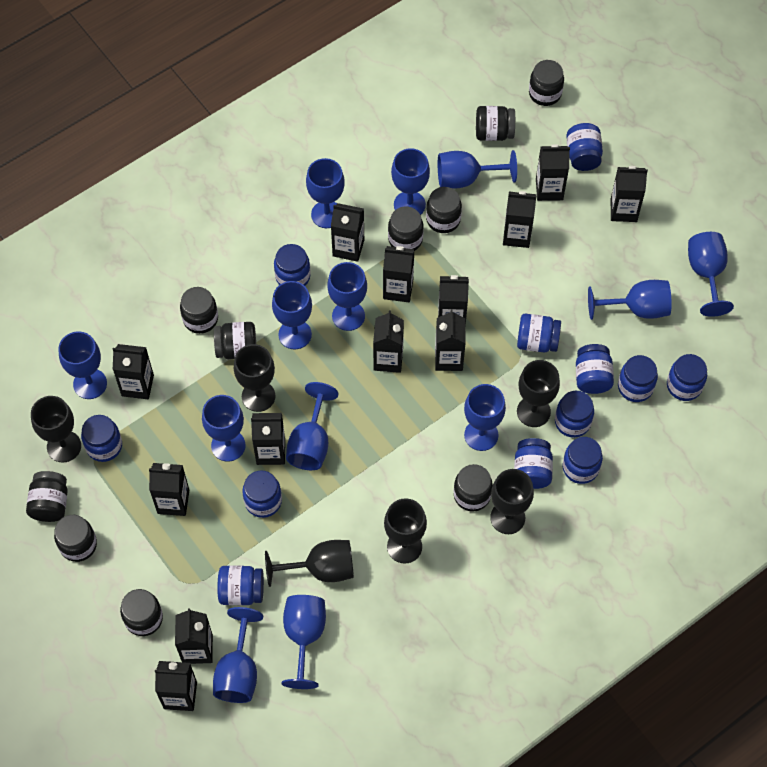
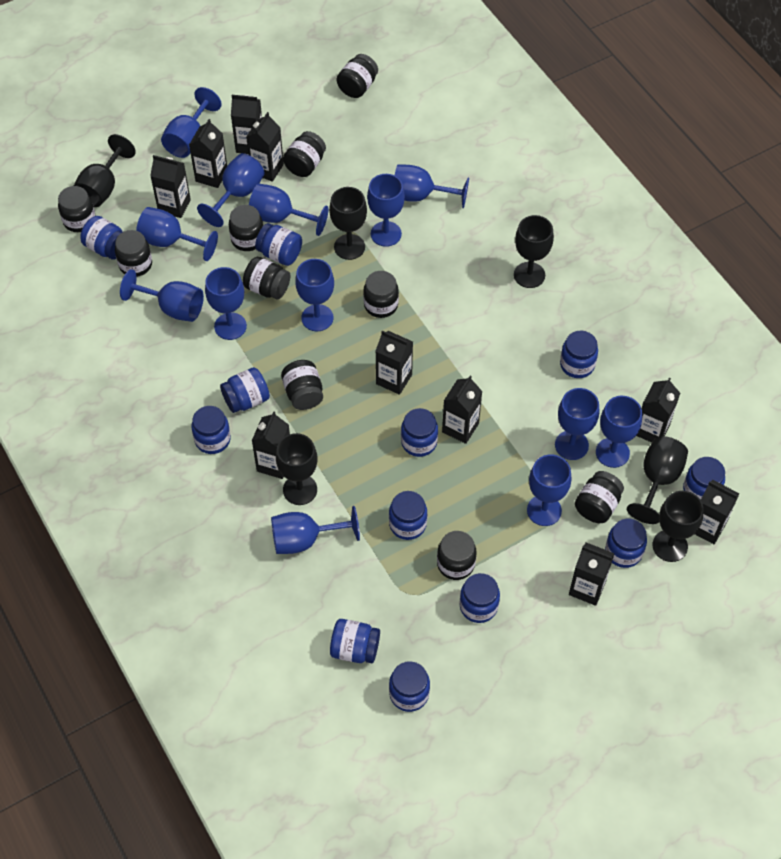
black carton: 13 -> 10

